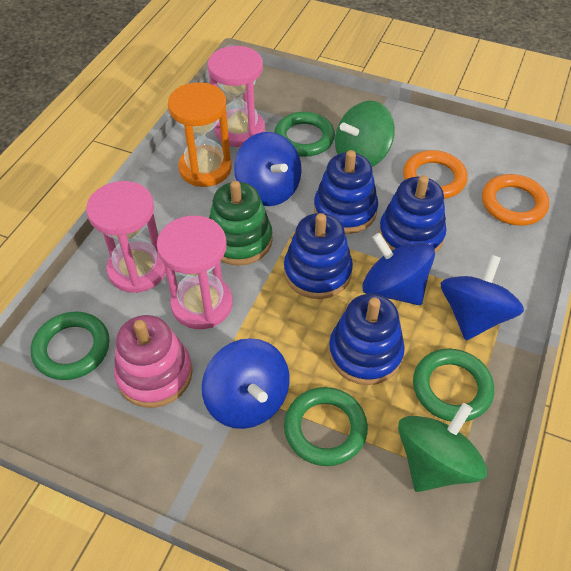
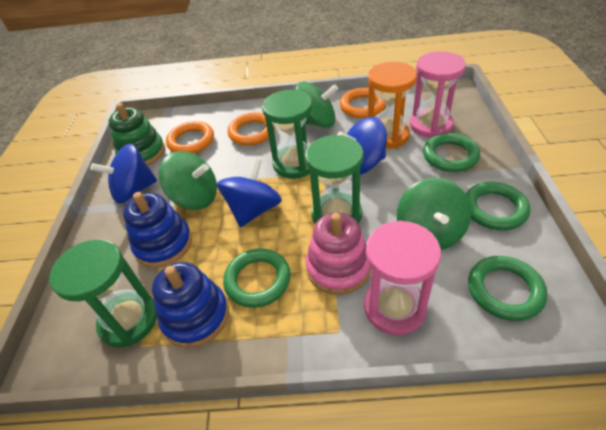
blue spinning top: 4 -> 3
blue stacking toy: 4 -> 2
green hourglass: 0 -> 3
green spinning top: 2 -> 3
orange ring: 2 -> 3
pink hourglass: 3 -> 2

